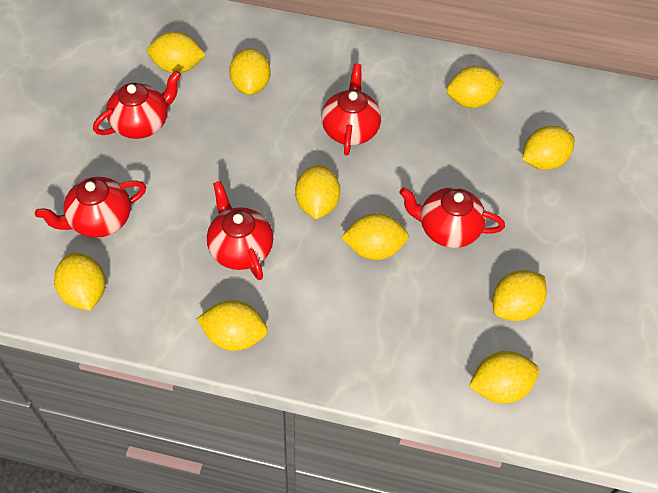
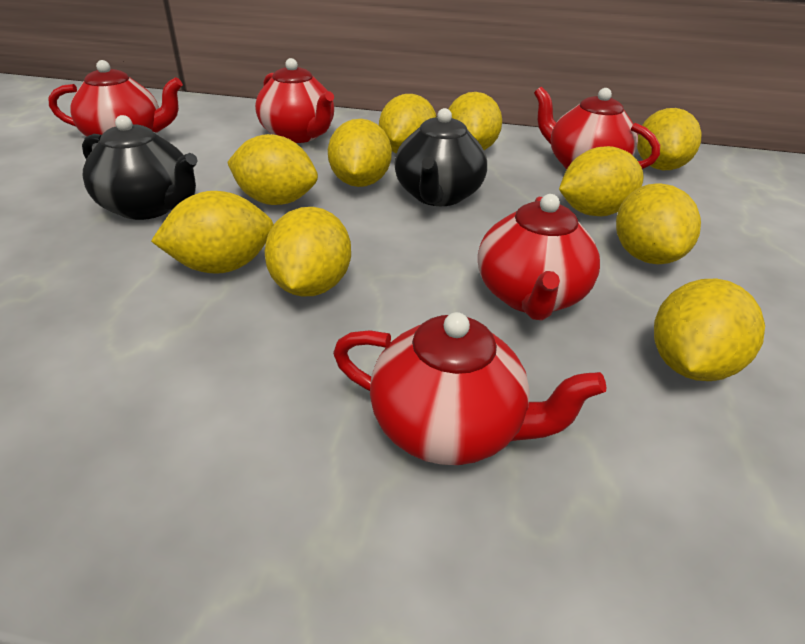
black teapot: 0 -> 2

